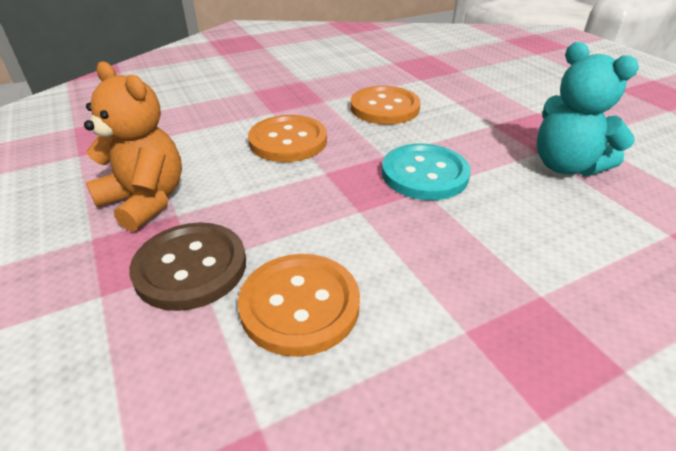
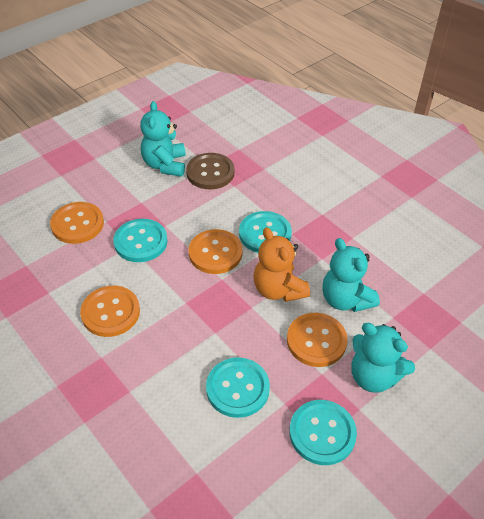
orange button: 3 -> 4
turquoise button: 1 -> 4
turquoise teddy bear: 1 -> 3

